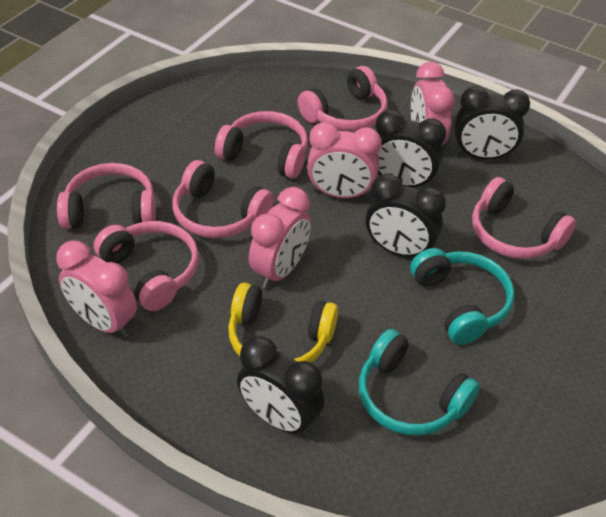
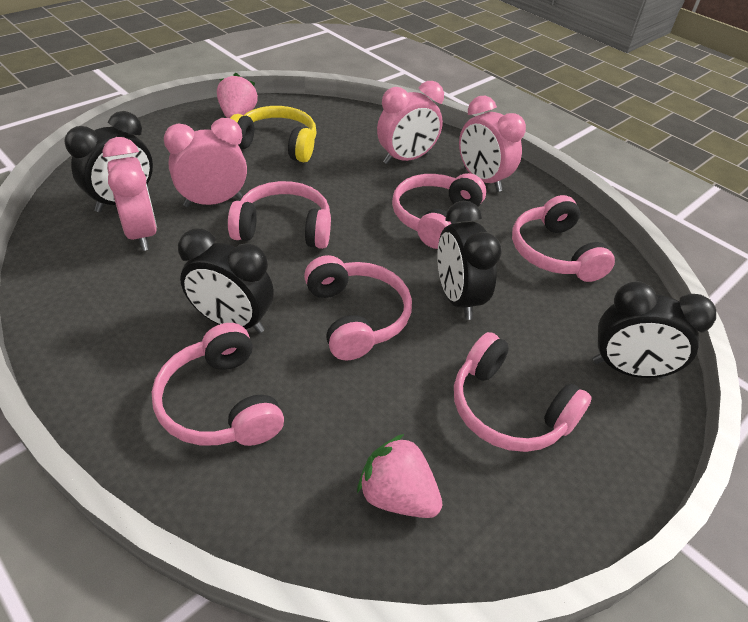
pink strawberry: 0 -> 2
turquoise headphones: 2 -> 0

